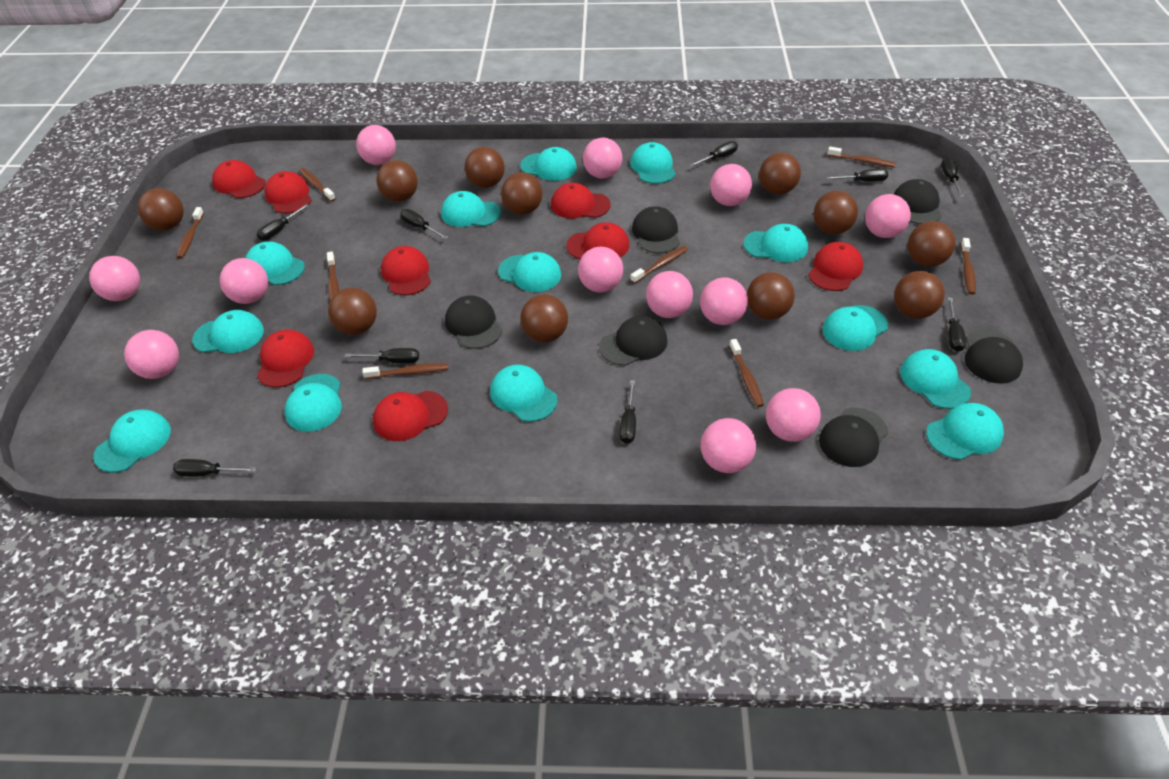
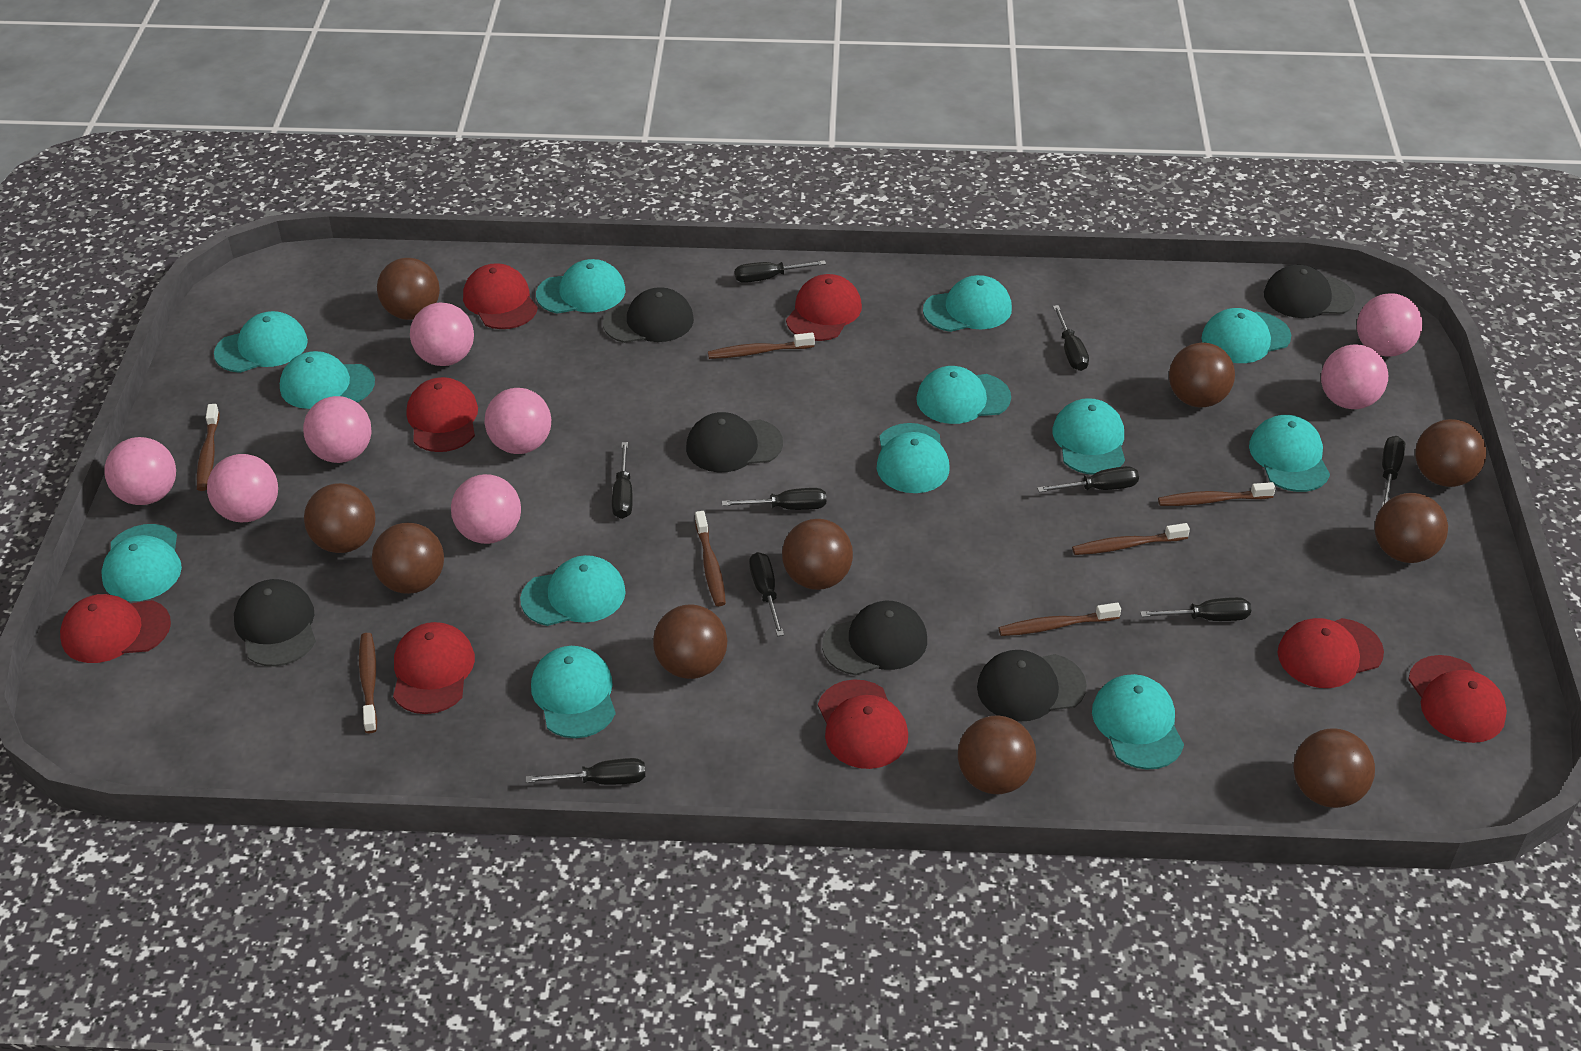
brown ball: 11 -> 10
brown toothbrush: 8 -> 7
pink ball: 12 -> 8

